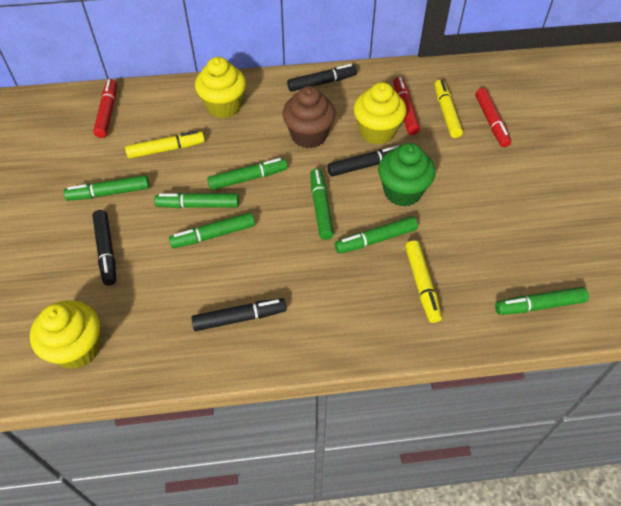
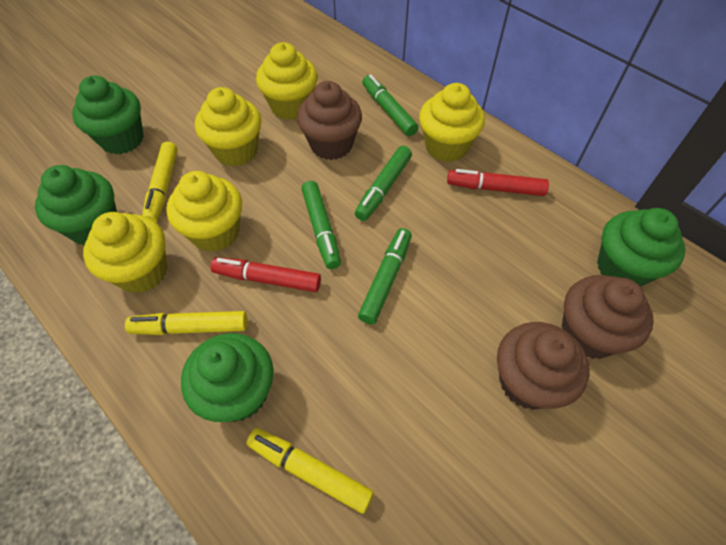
black marker: 4 -> 0
brown cupcake: 1 -> 3
green cupcake: 1 -> 4
green marker: 7 -> 4
red marker: 3 -> 2
yellow cupcake: 3 -> 5

